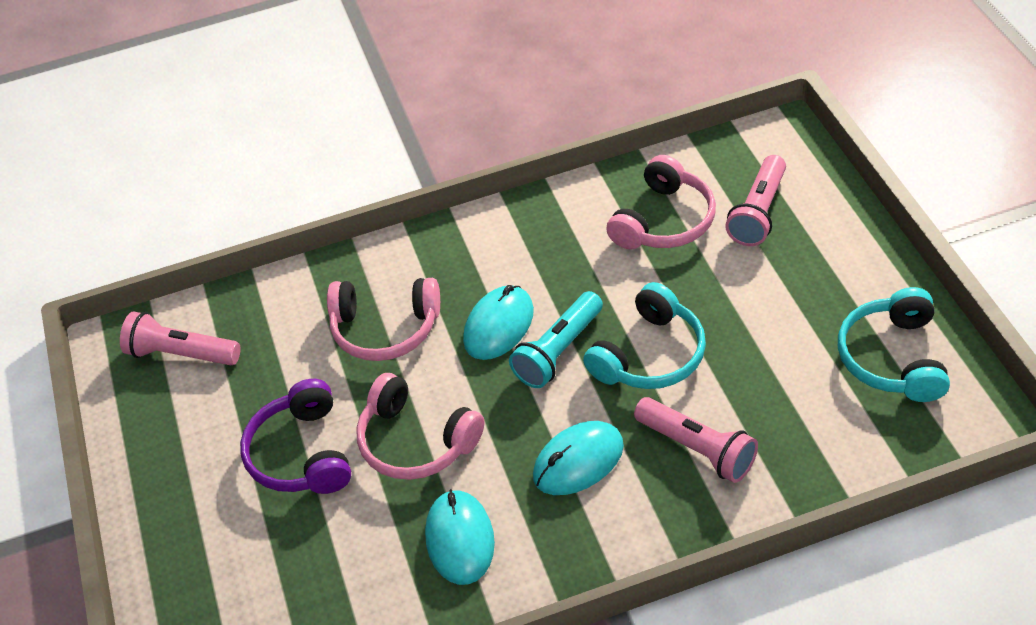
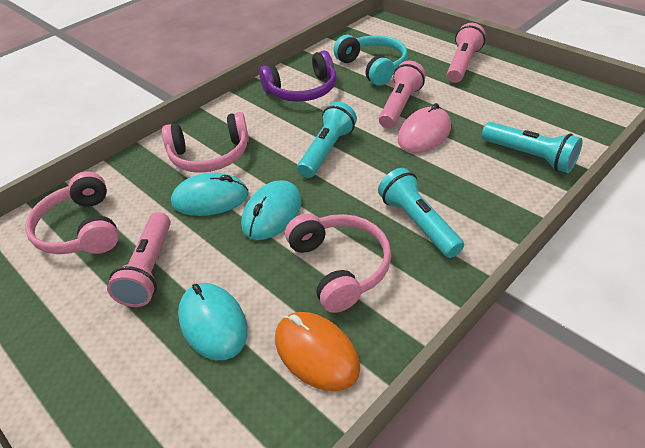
orange mouse: 0 -> 1
pink mouse: 0 -> 1
turquoise flashlight: 1 -> 3
turquoise headphones: 2 -> 1

